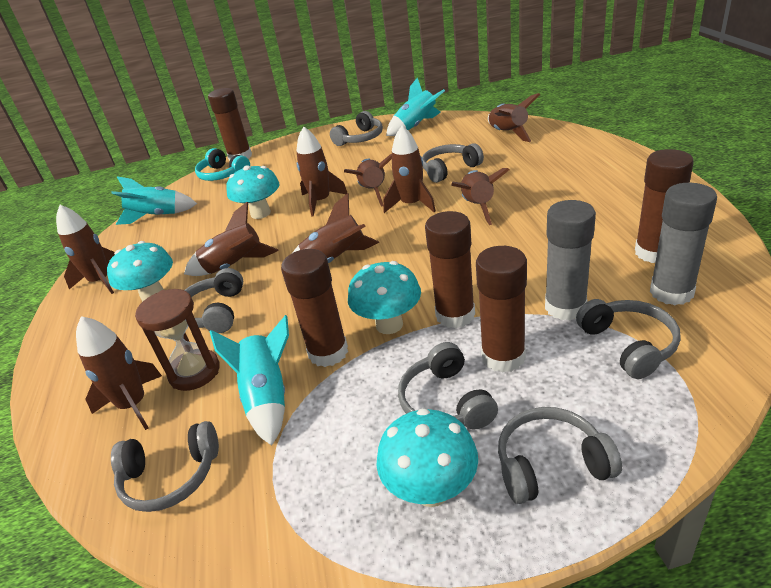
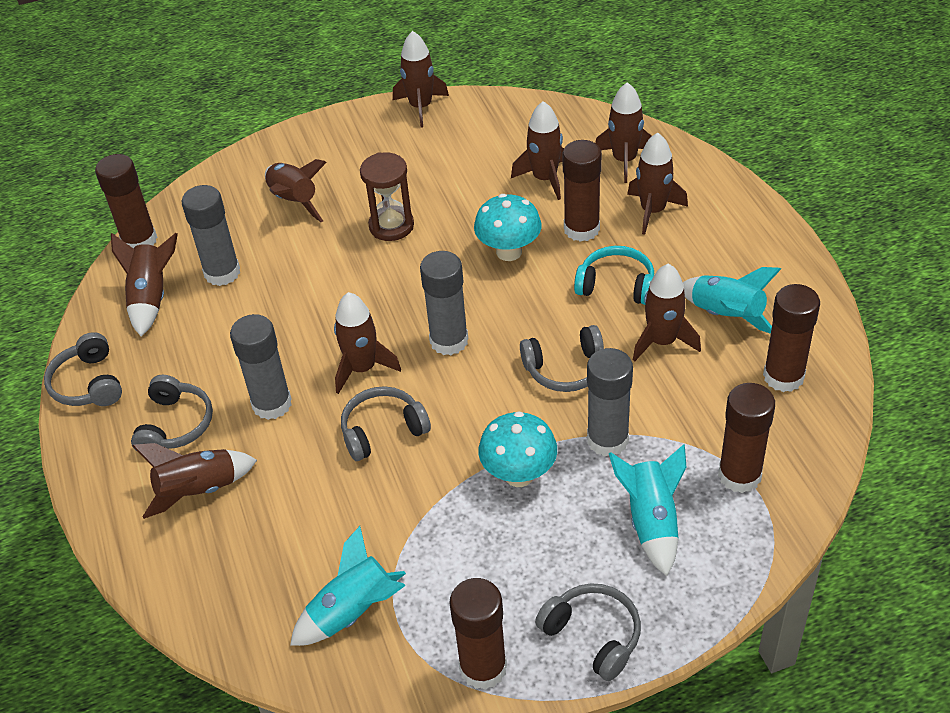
grey glue stick: 2 -> 4
grey headphones: 7 -> 5
turquoise mushroom: 4 -> 2

